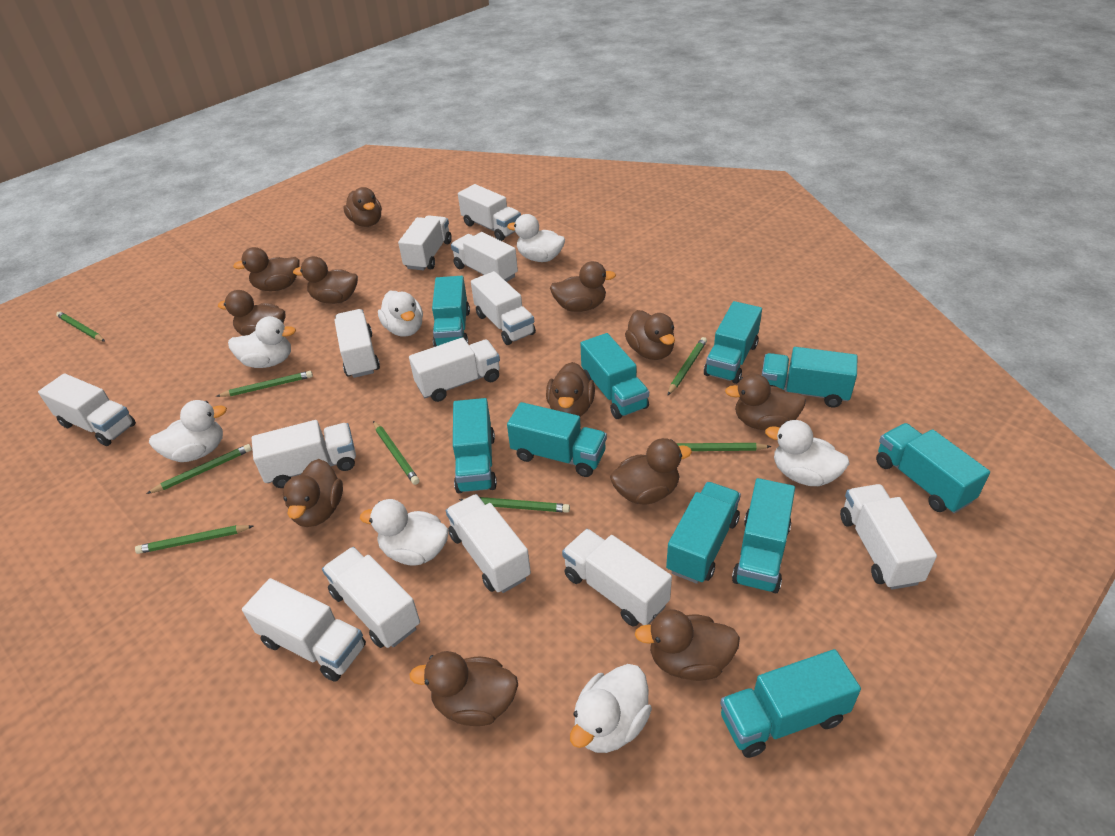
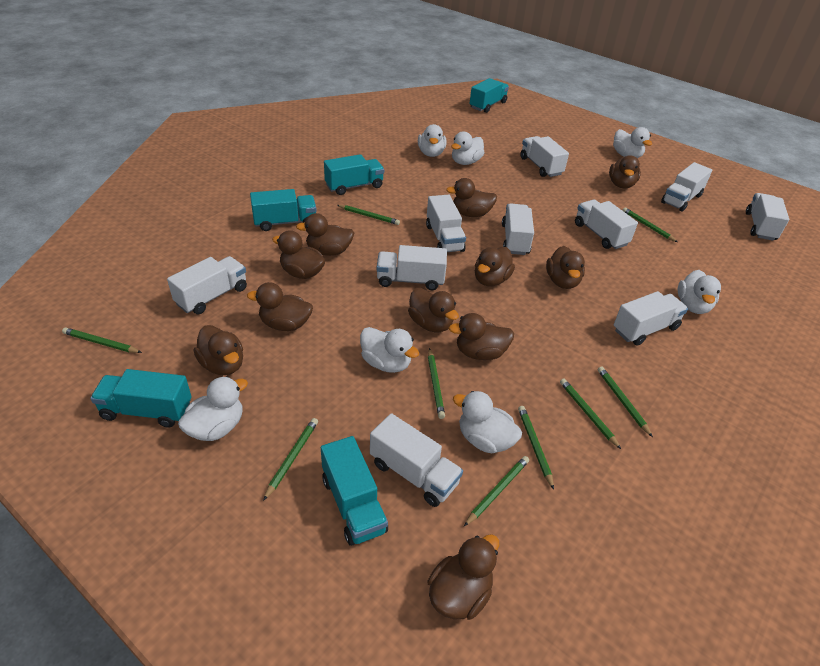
brown duck: 12 -> 11
green pencil: 8 -> 9
turquoise truck: 10 -> 5
white truck: 13 -> 10

